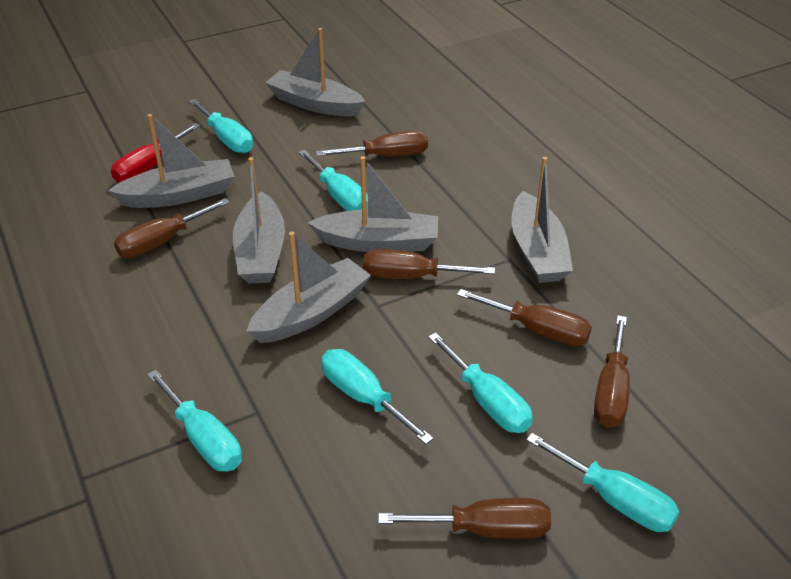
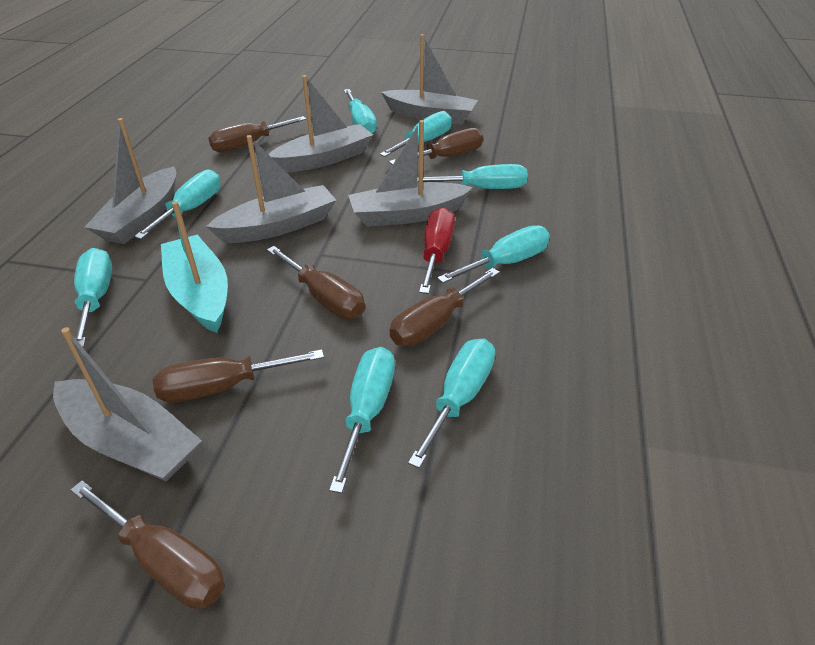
turquoise boat: 0 -> 1
turquoise screwdriver: 6 -> 8

